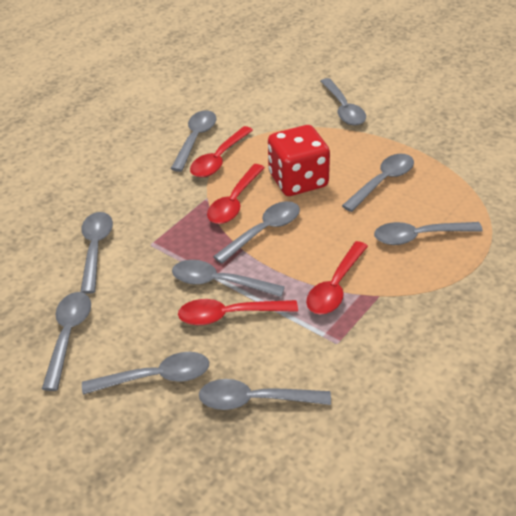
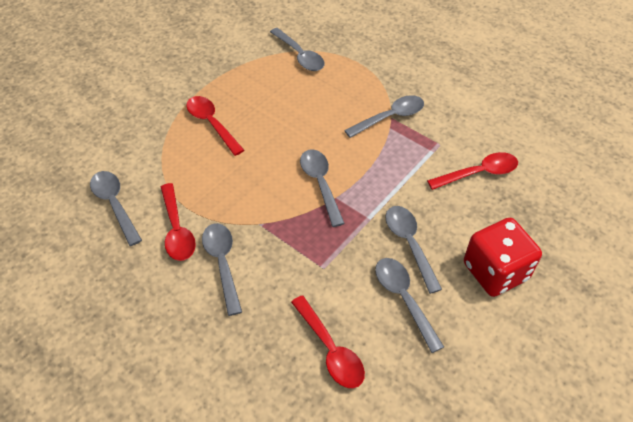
grey spoon: 10 -> 7

